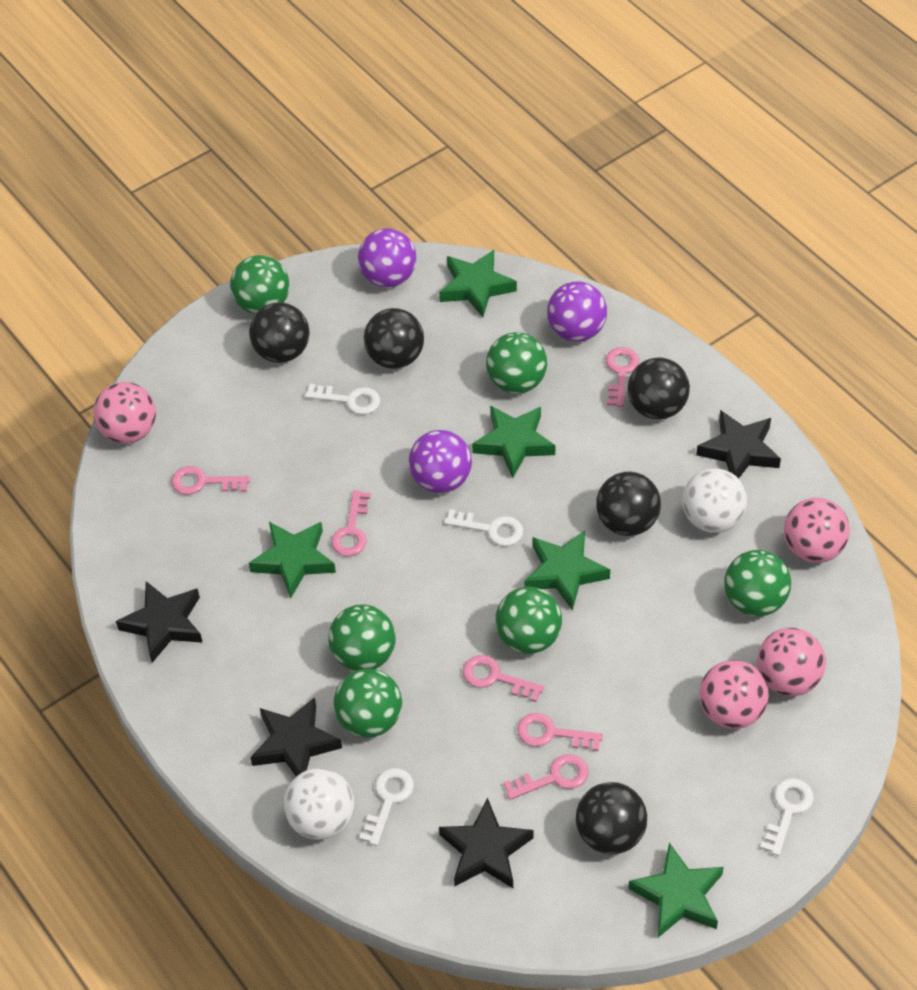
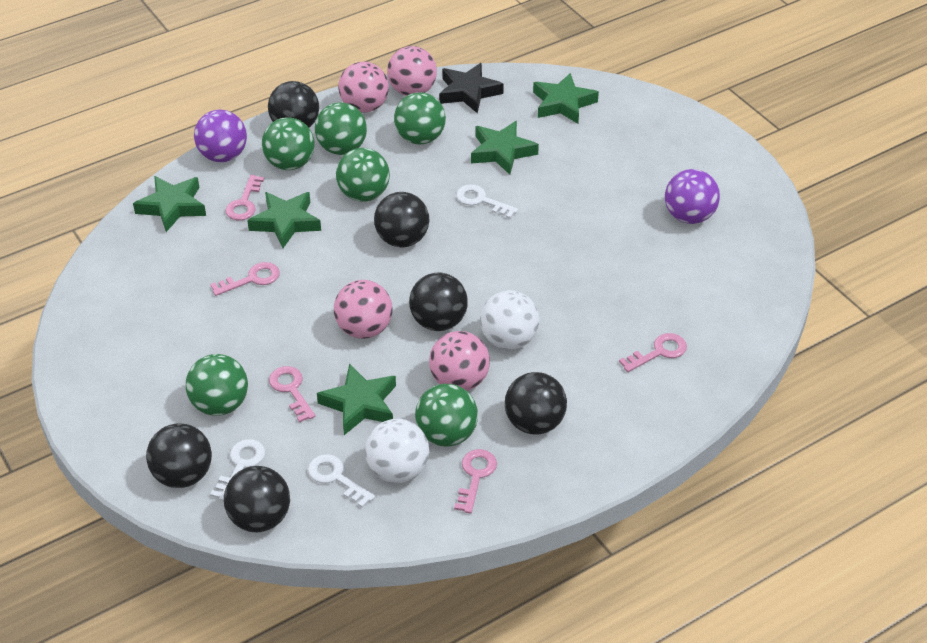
black ball: 5 -> 6
black star: 4 -> 1
pink key: 6 -> 5
purple ball: 3 -> 2
white key: 4 -> 3

